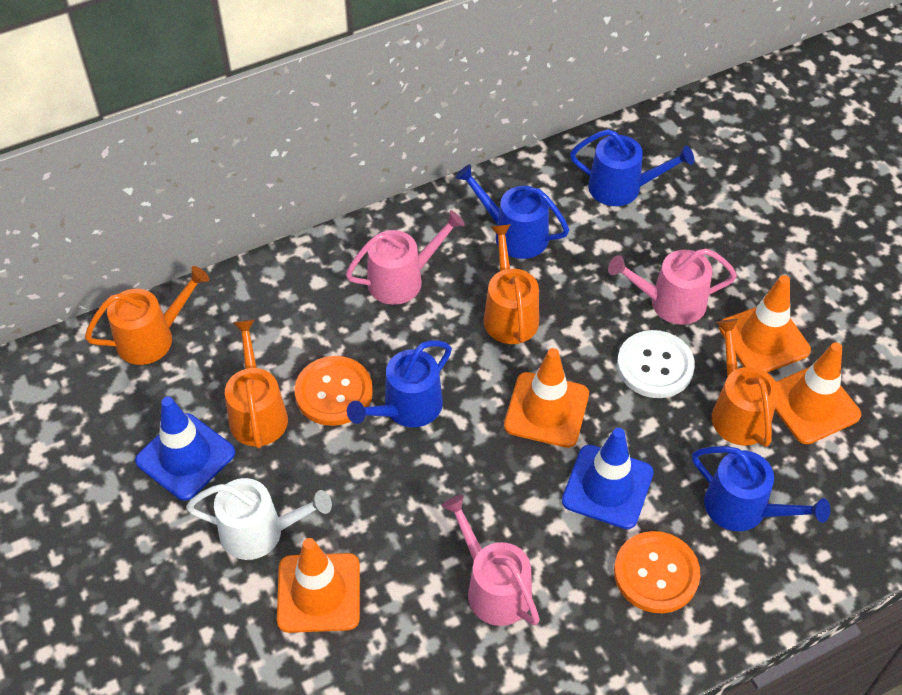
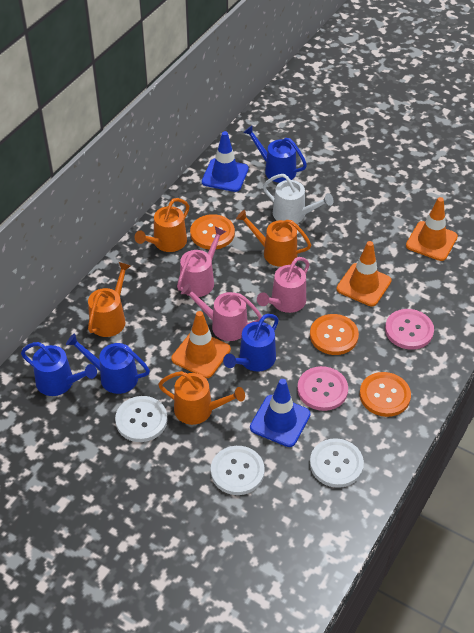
orange button: 2 -> 3
orange traffic cone: 4 -> 3
pink button: 0 -> 2
white button: 1 -> 3

